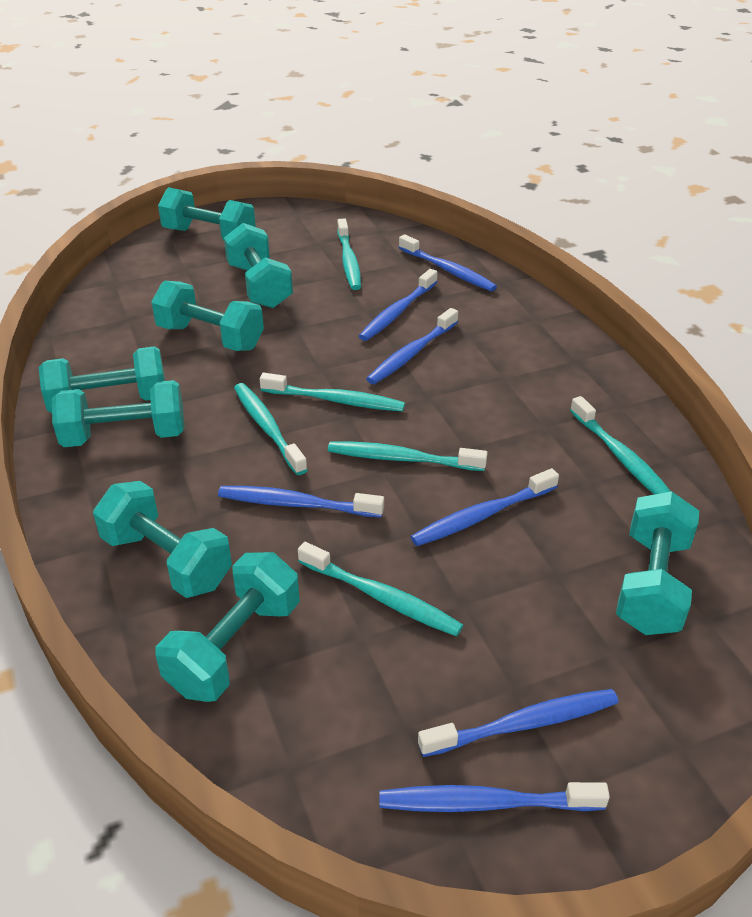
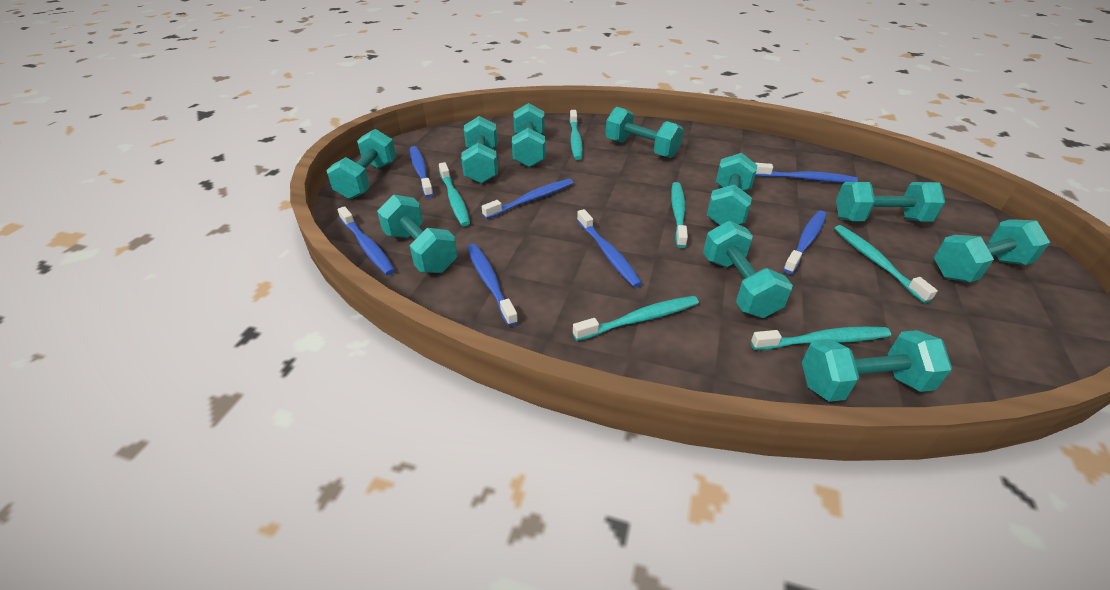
turquoise dumbbell: 8 -> 10

